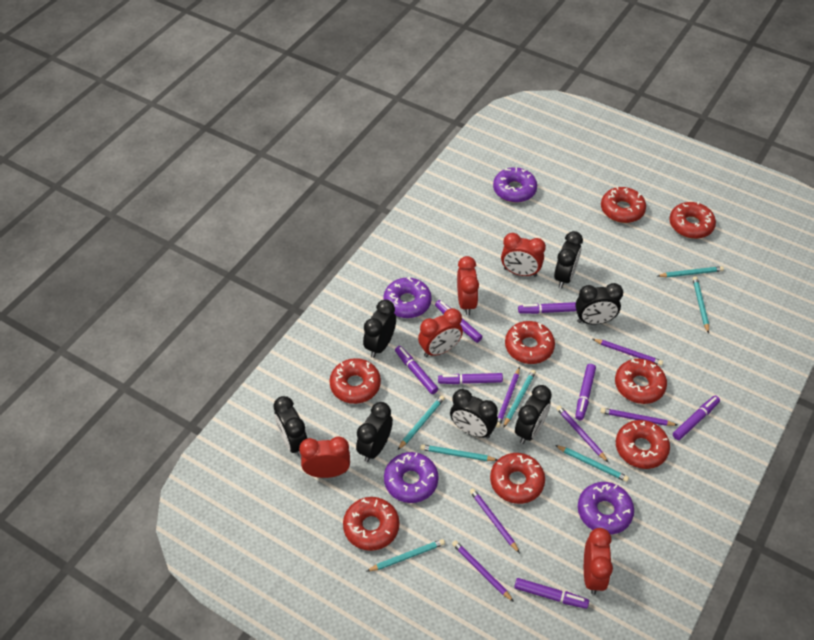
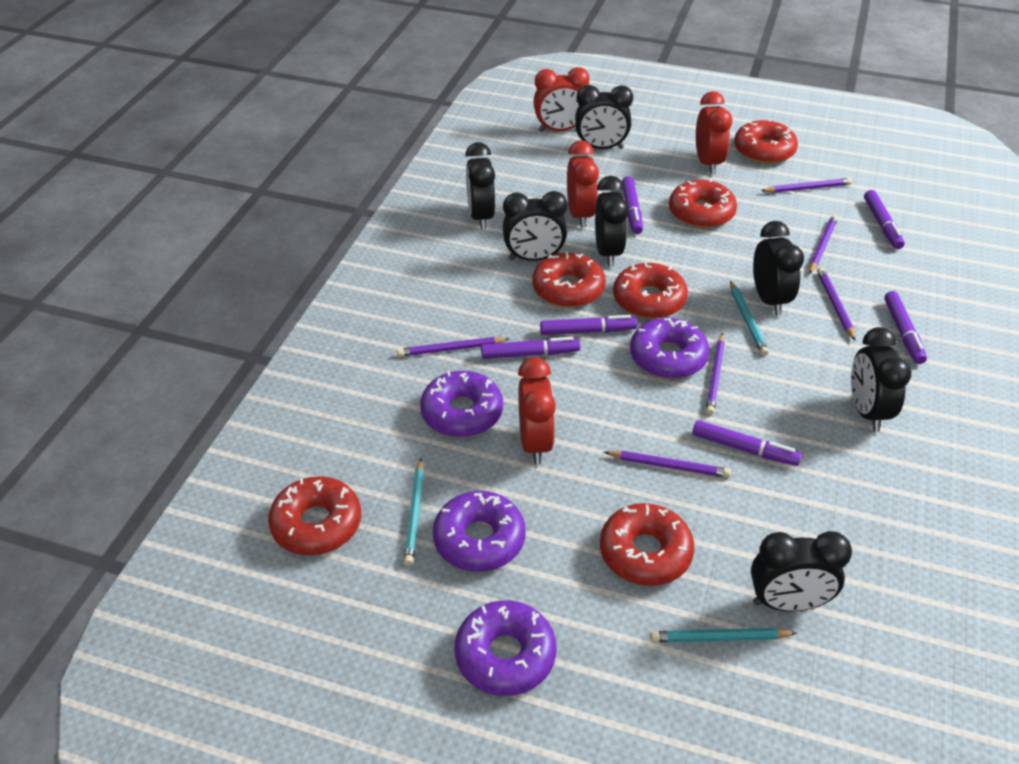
purple marker: 7 -> 6
red clock: 5 -> 4
red donut: 8 -> 6
turquoise pencil: 7 -> 3

